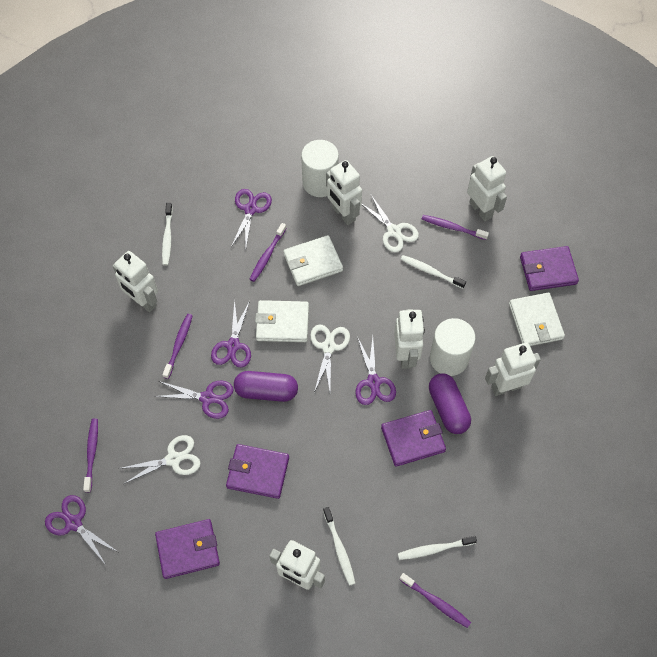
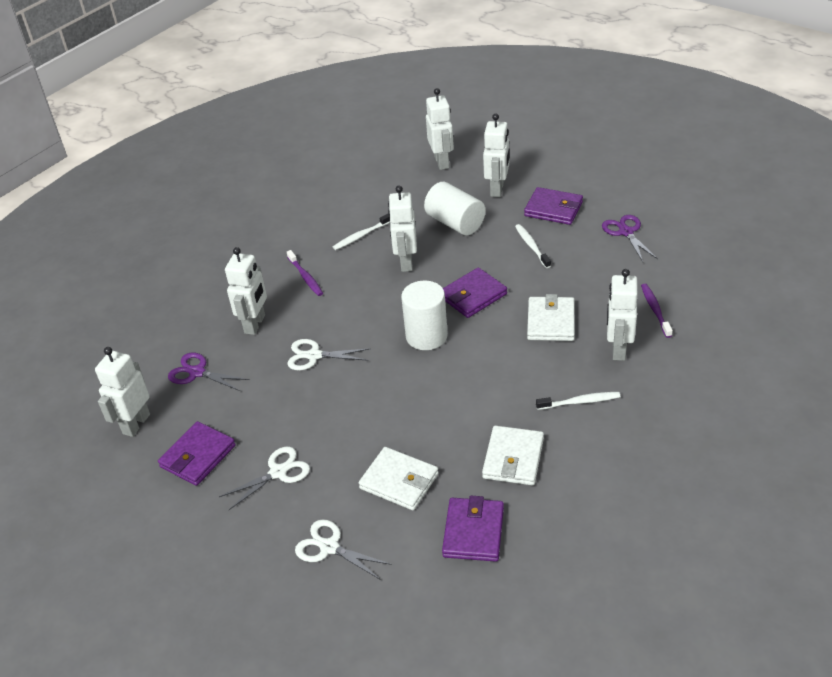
purple capsule: 2 -> 0
purple scissors: 5 -> 2
purple toothbrush: 5 -> 2
white toothbrush: 4 -> 3

